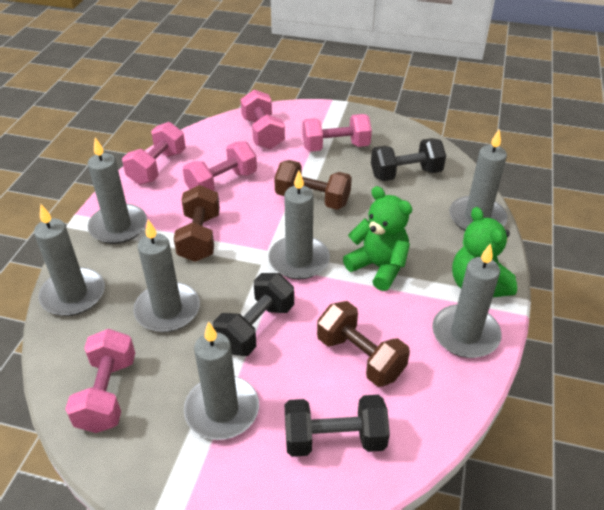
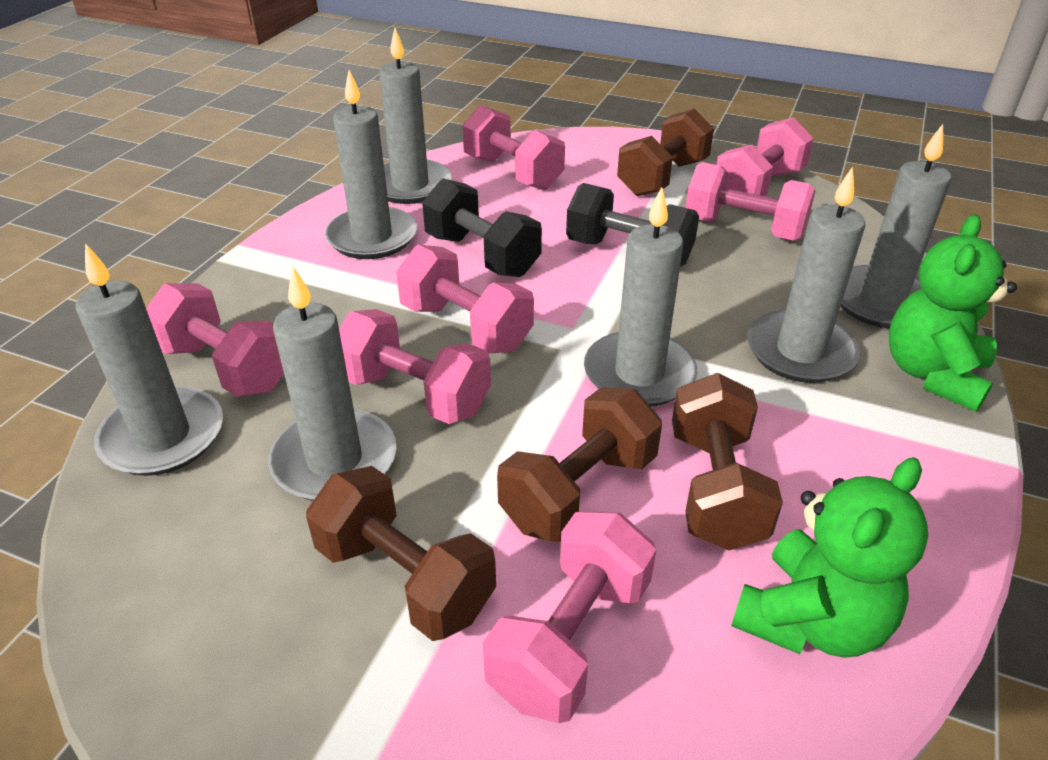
black dumbbell: 3 -> 2
brown dumbbell: 3 -> 4
pink dumbbell: 5 -> 7

